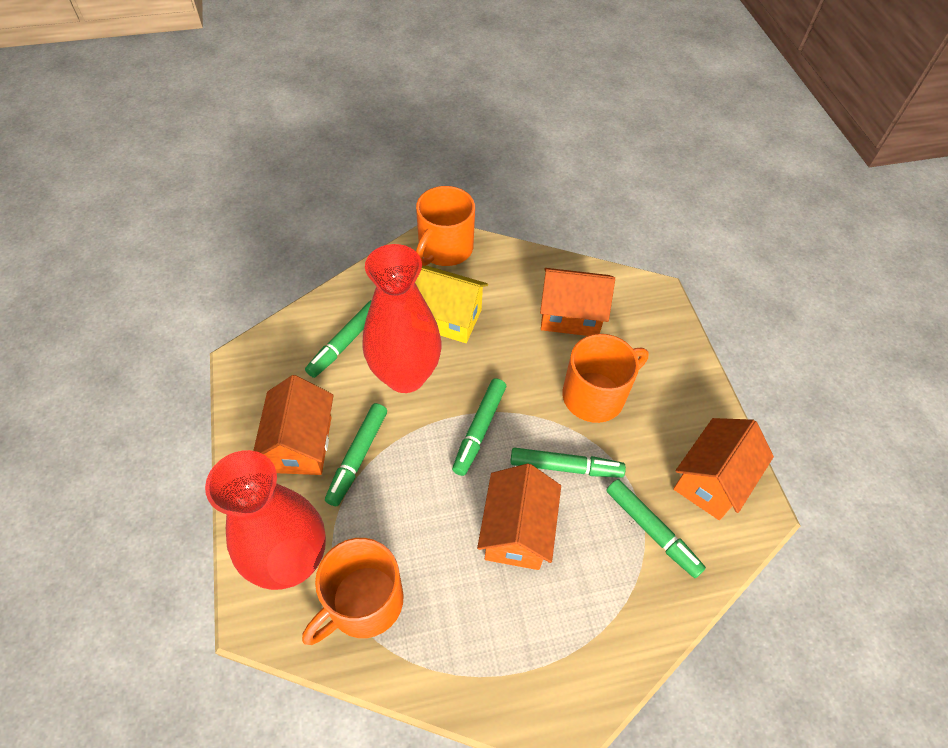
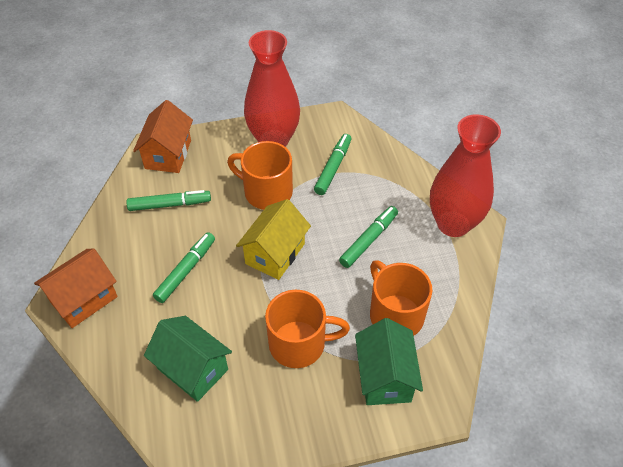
green house: 0 -> 2
green marker: 5 -> 4
orange house: 4 -> 2

